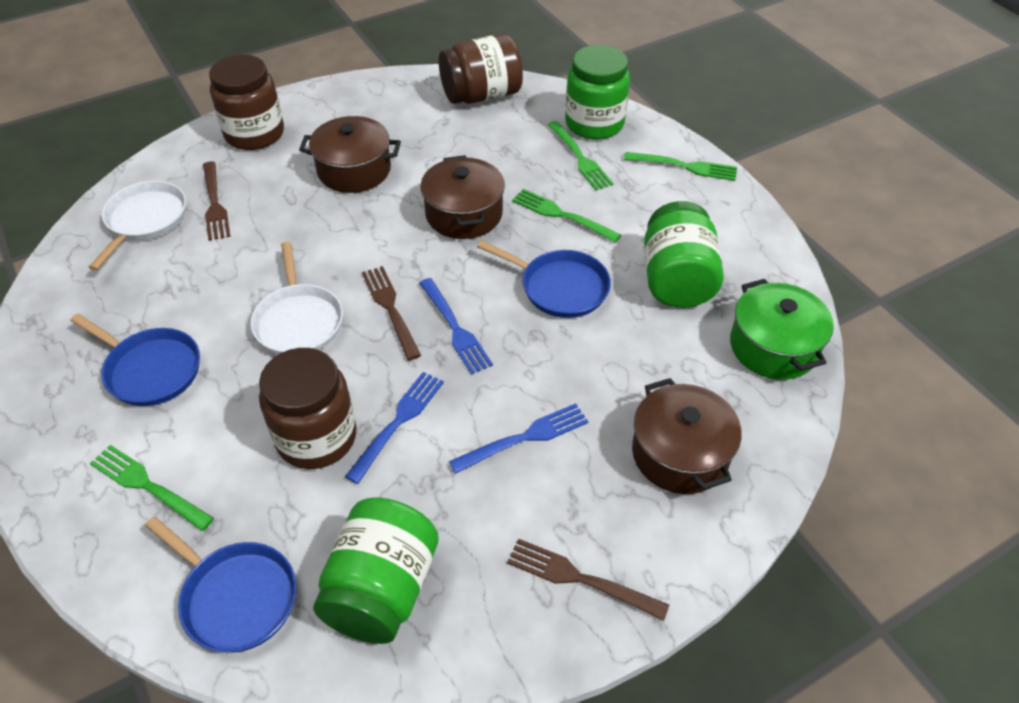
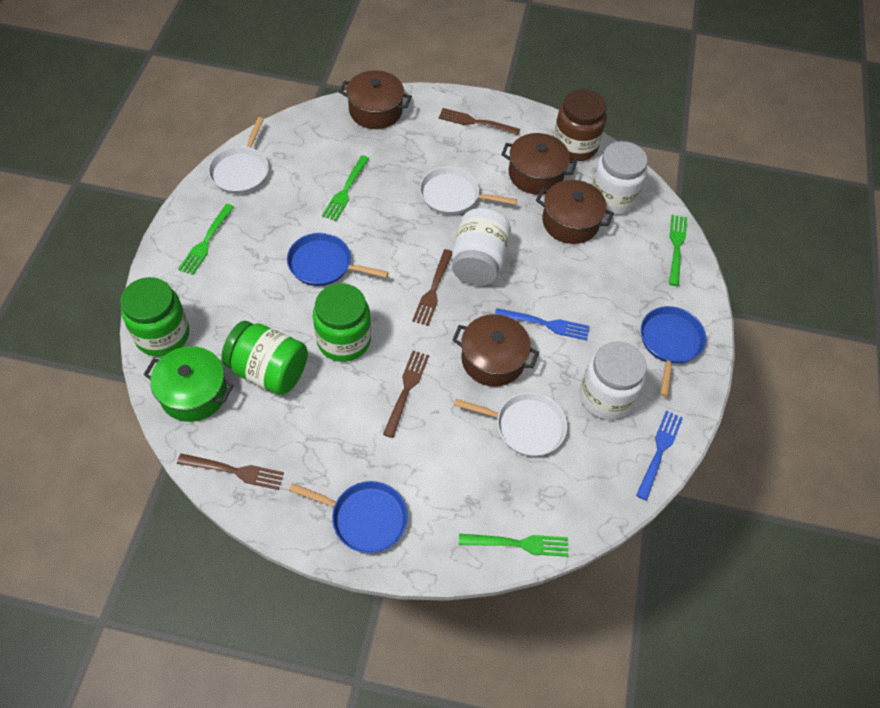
blue fork: 3 -> 2
brown fork: 3 -> 4
brown jar: 3 -> 1
brown pot: 3 -> 4
white jar: 0 -> 3
white pan: 2 -> 3

